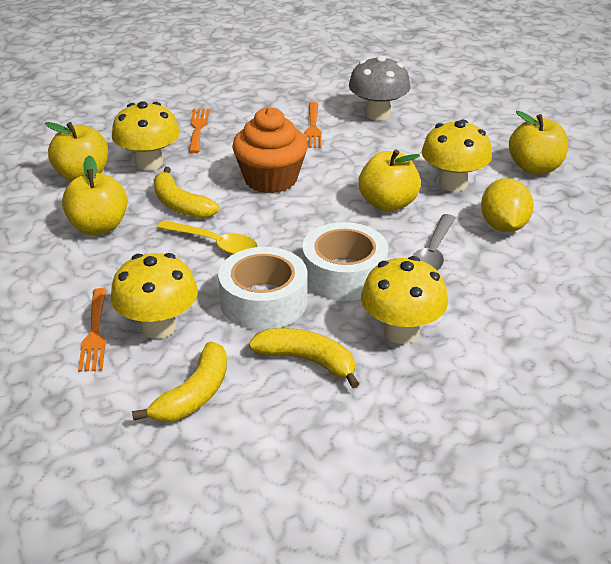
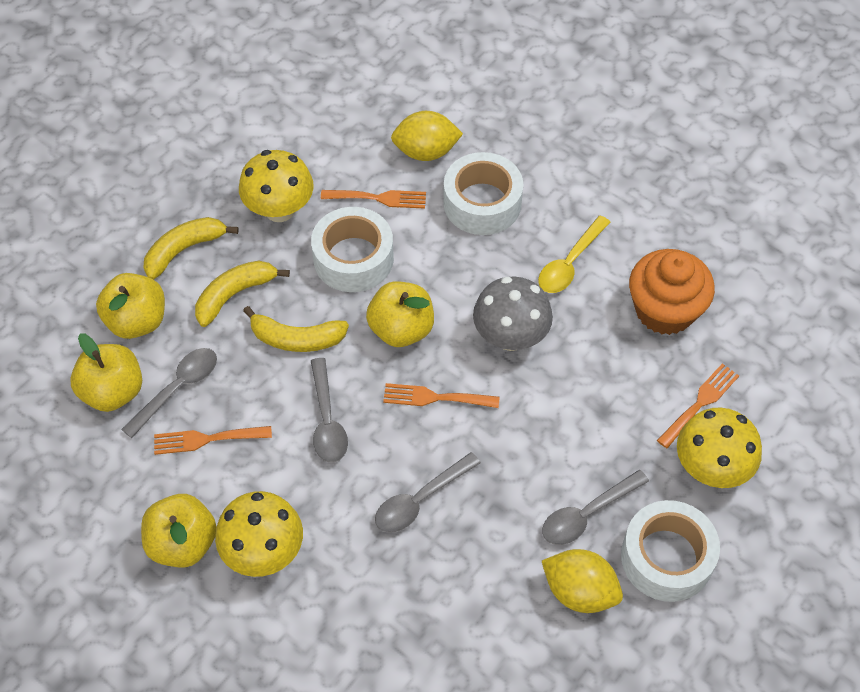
grey spoon: 1 -> 4
orange fork: 3 -> 4
white tape: 2 -> 3
yellow lemon: 1 -> 2
yellow mushroom: 4 -> 3

